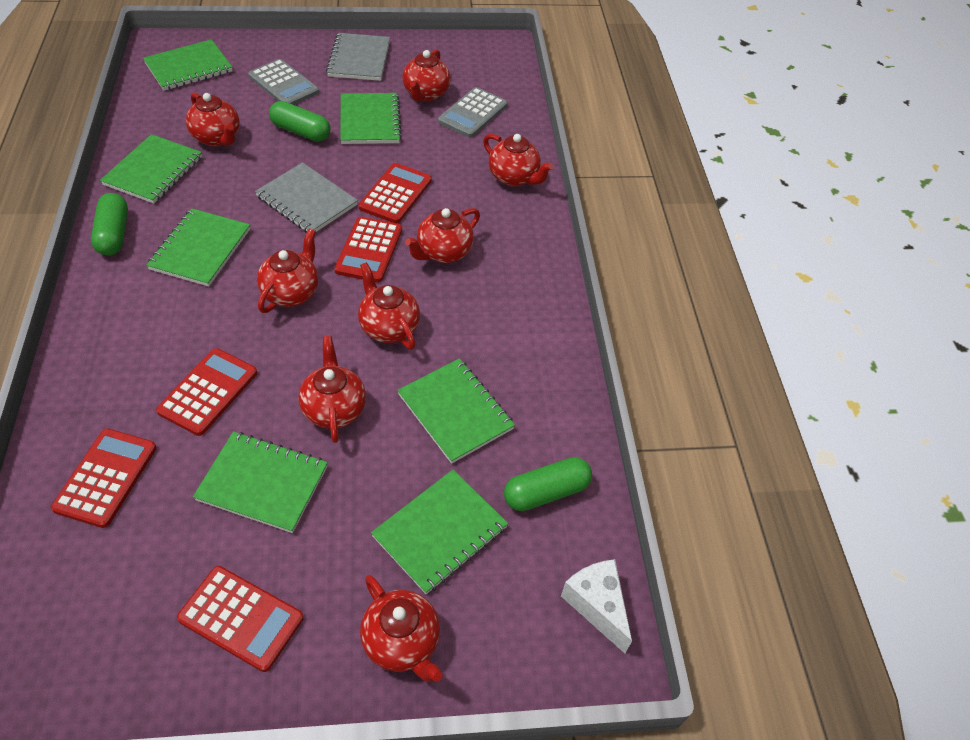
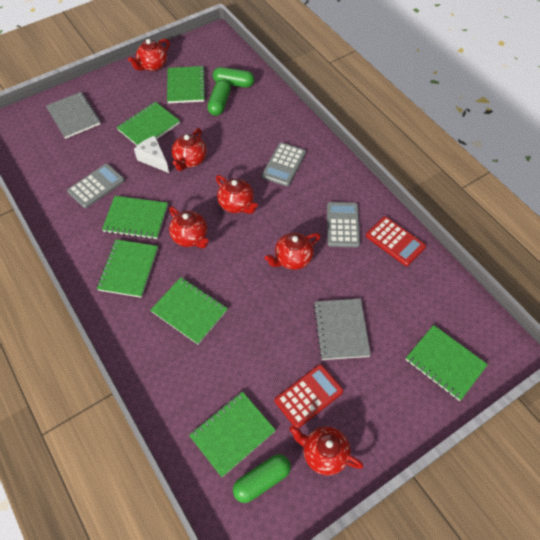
grey calculator: 2 -> 3
red calculator: 5 -> 2
red teapot: 8 -> 6

